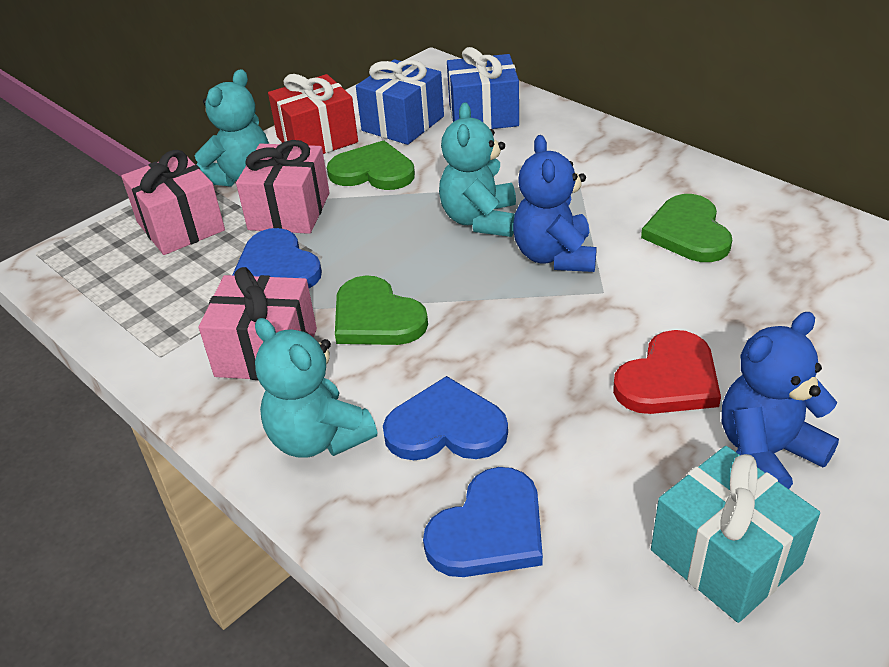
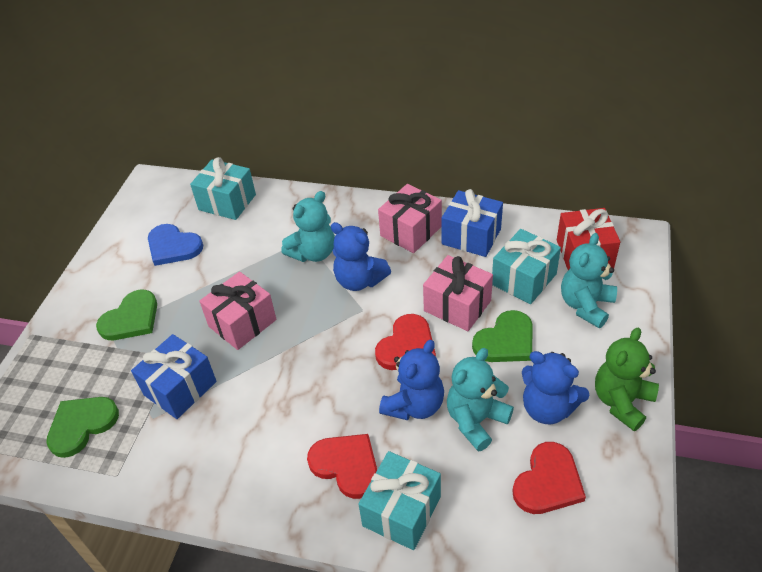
blue heart: 3 -> 1
blue teddy bear: 2 -> 3
green teddy bear: 0 -> 1
red heart: 1 -> 3
turquoise gift: 1 -> 3

